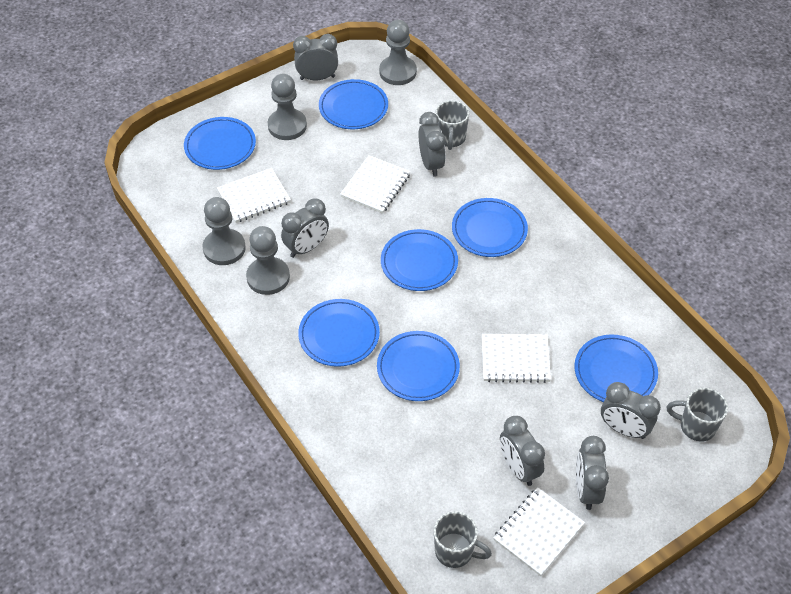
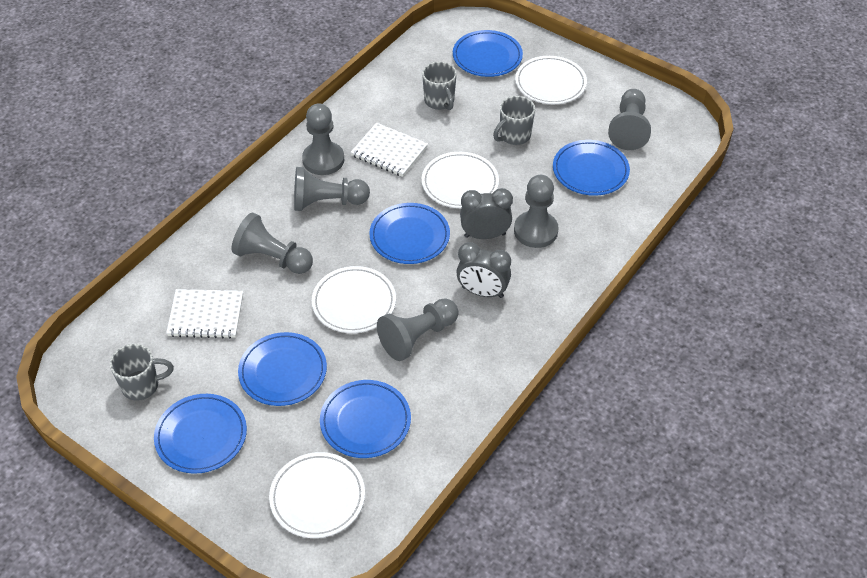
blue plate: 7 -> 6
grey clock: 6 -> 2
grey pawn: 4 -> 6
white notebook: 4 -> 2
white plate: 0 -> 4

